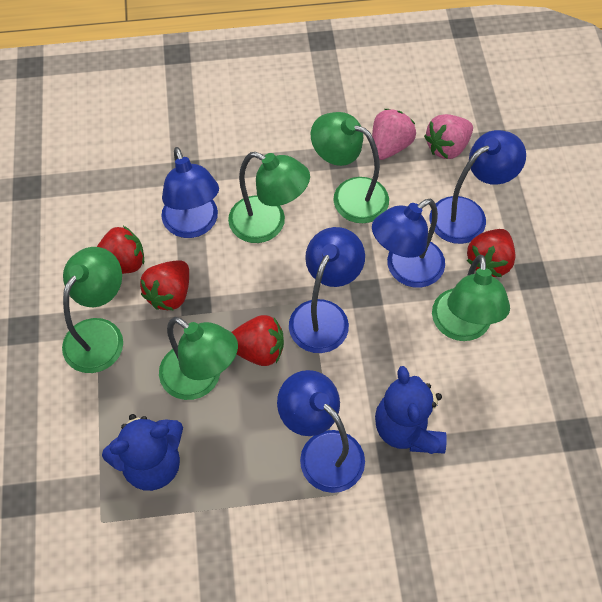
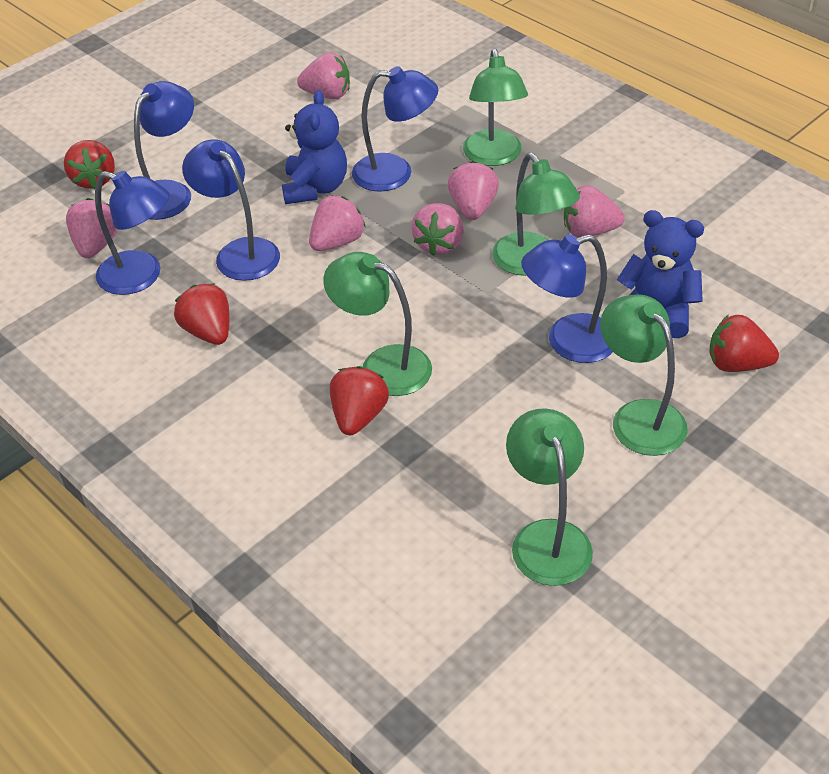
pink strawberry: 2 -> 6

